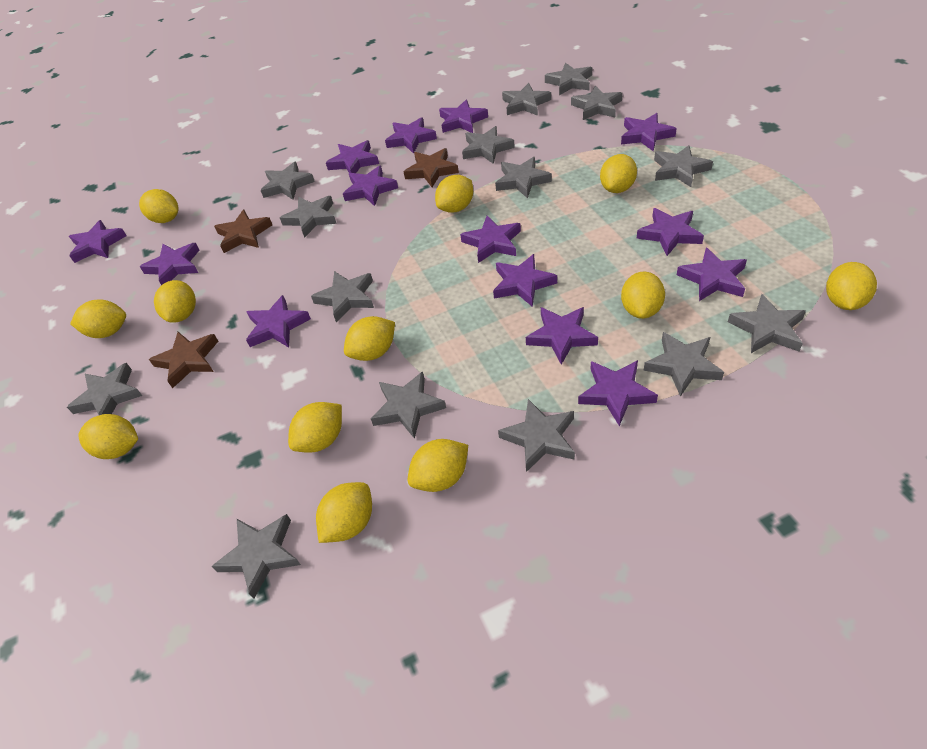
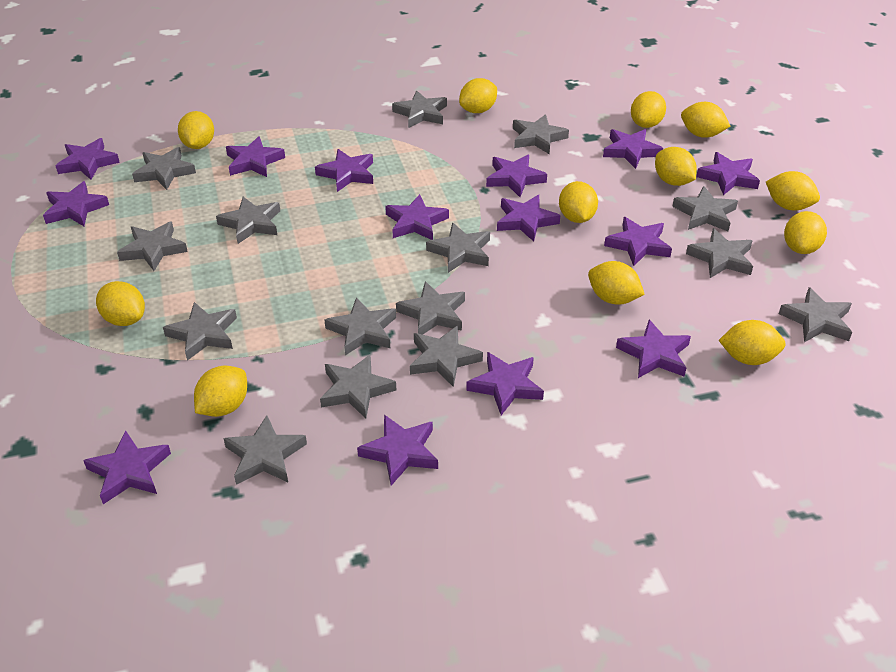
brown star: 3 -> 0

